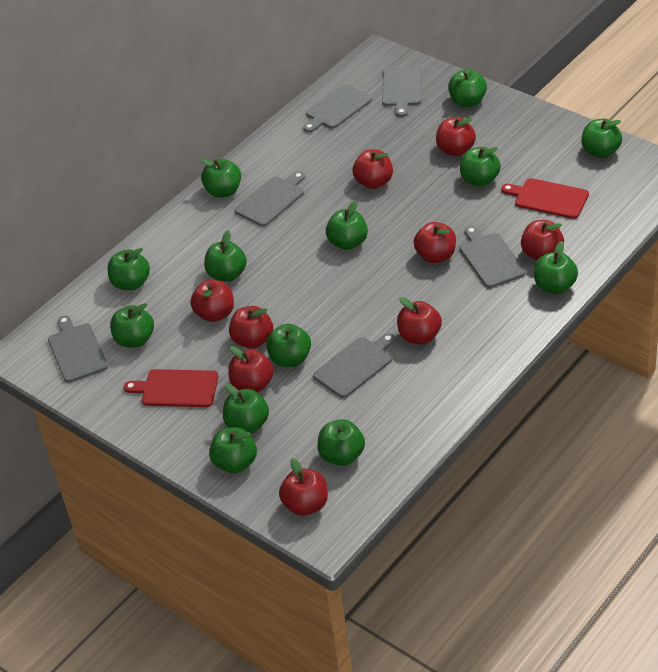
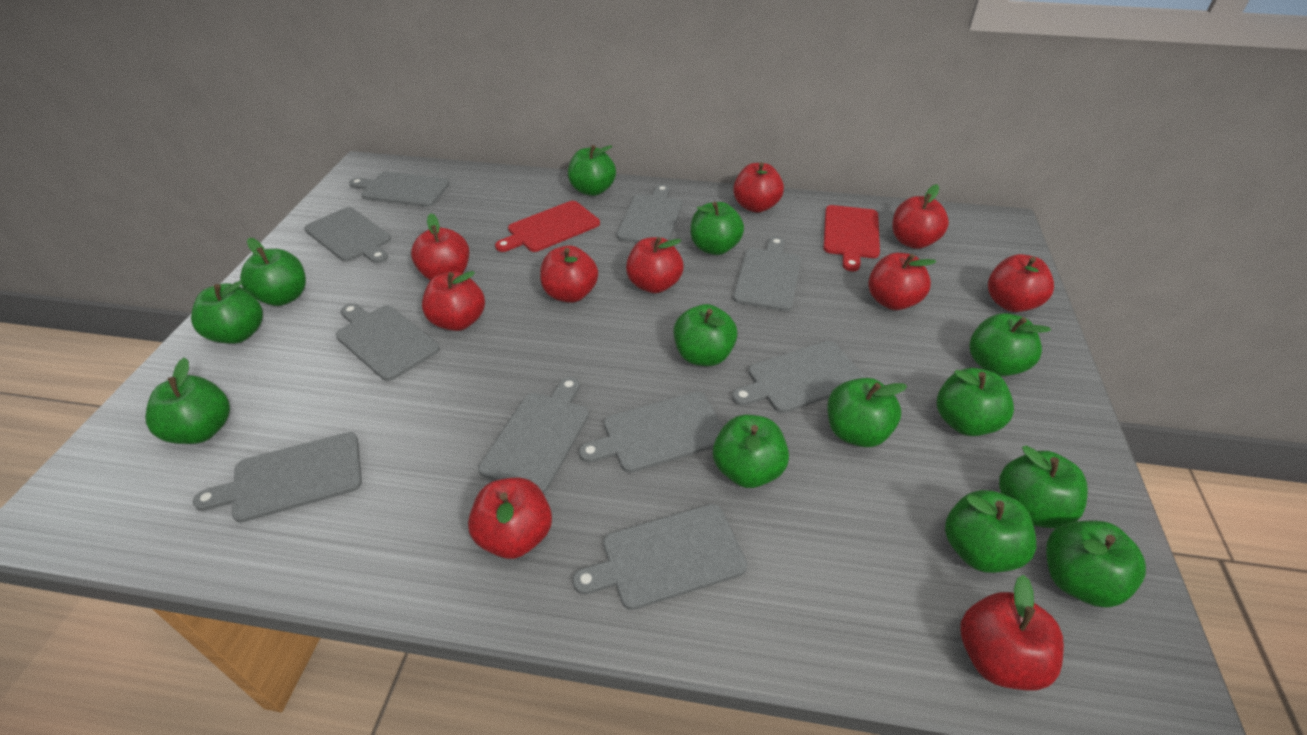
grey cutting board: 6 -> 10
red apple: 9 -> 10

